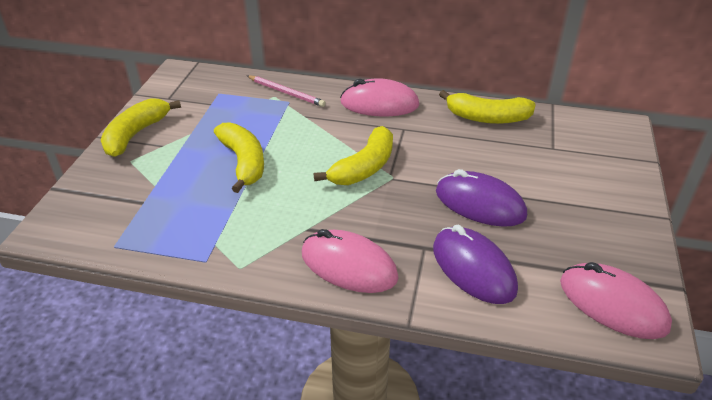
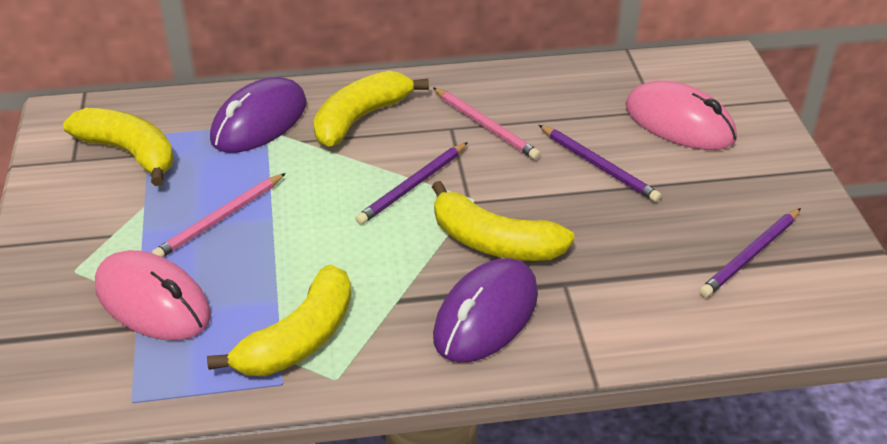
pink mouse: 3 -> 2
pink pencil: 1 -> 2
purple pencil: 0 -> 3

